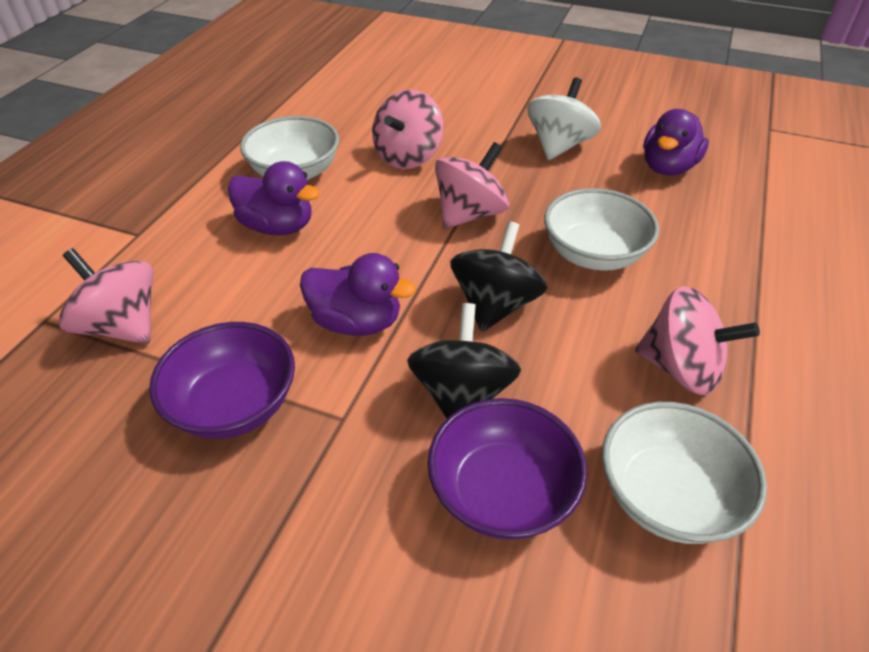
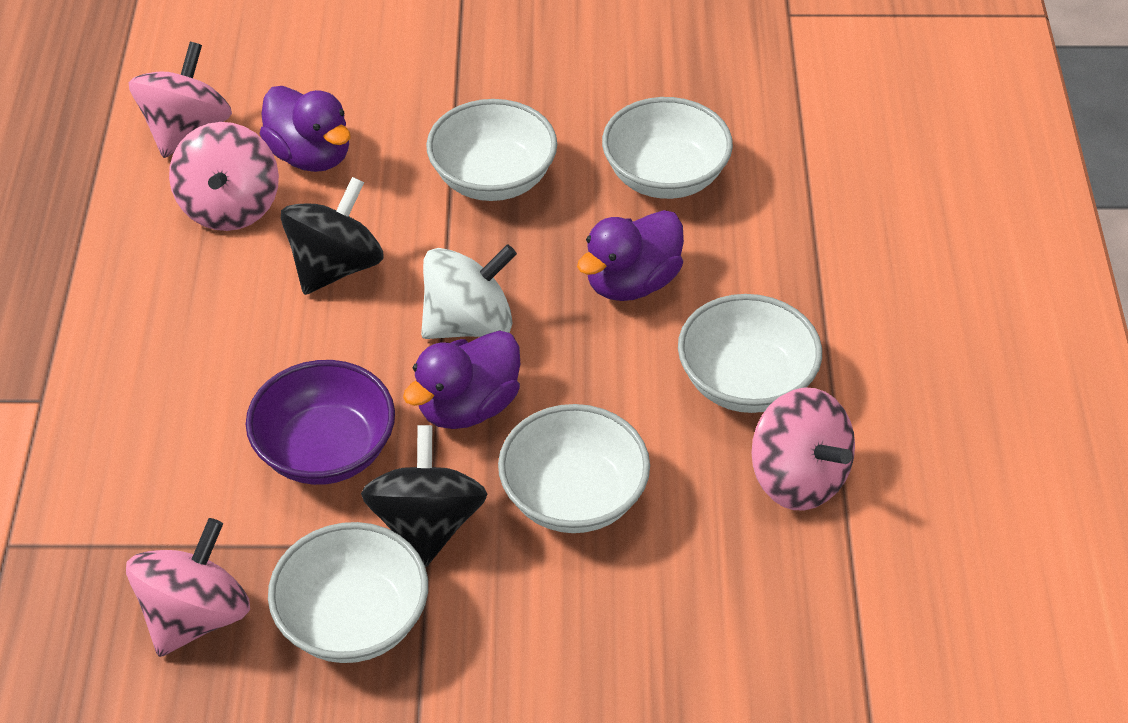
purple bowl: 2 -> 1
white bowl: 3 -> 5

